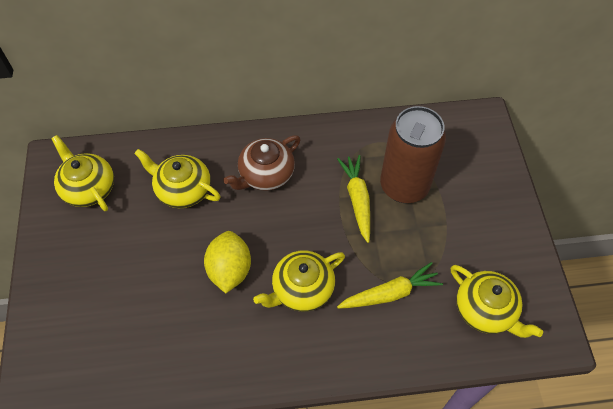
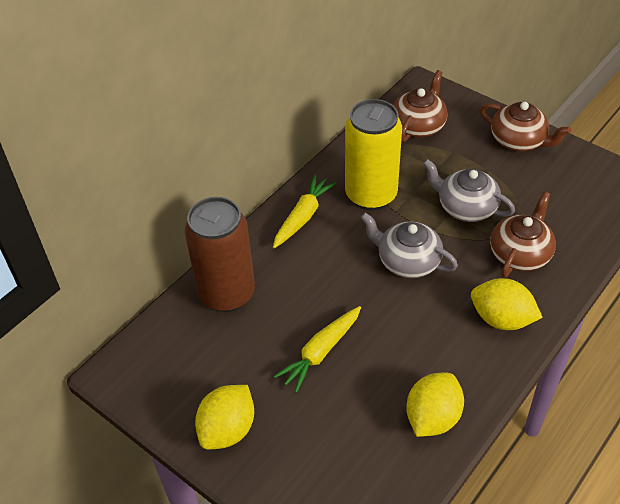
brown teapot: 1 -> 3
grey teapot: 0 -> 2
yellow can: 0 -> 1
yellow lemon: 1 -> 3
yellow teapot: 4 -> 0

